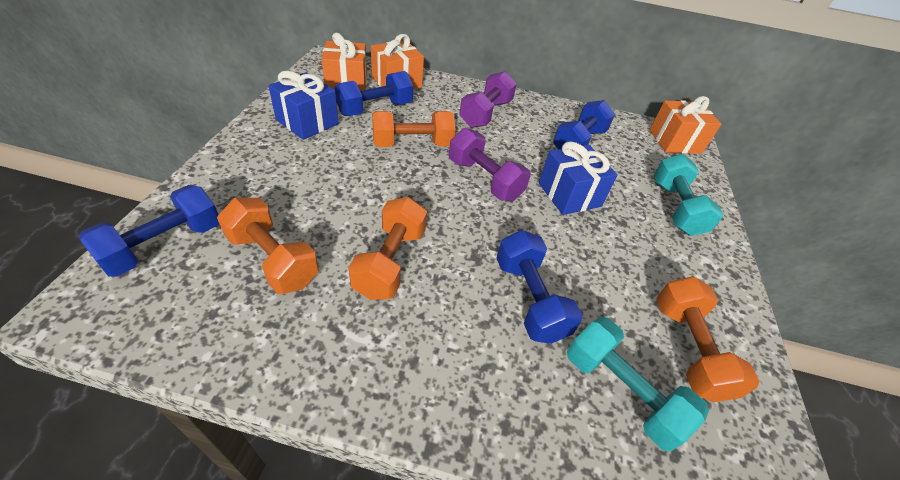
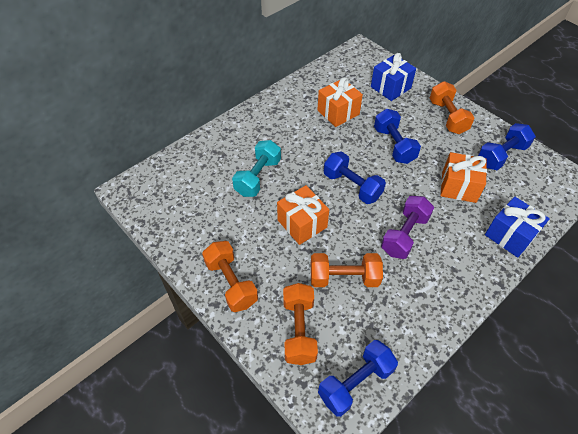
purple dumbbell: 2 -> 1
turquoise dumbbell: 2 -> 1

